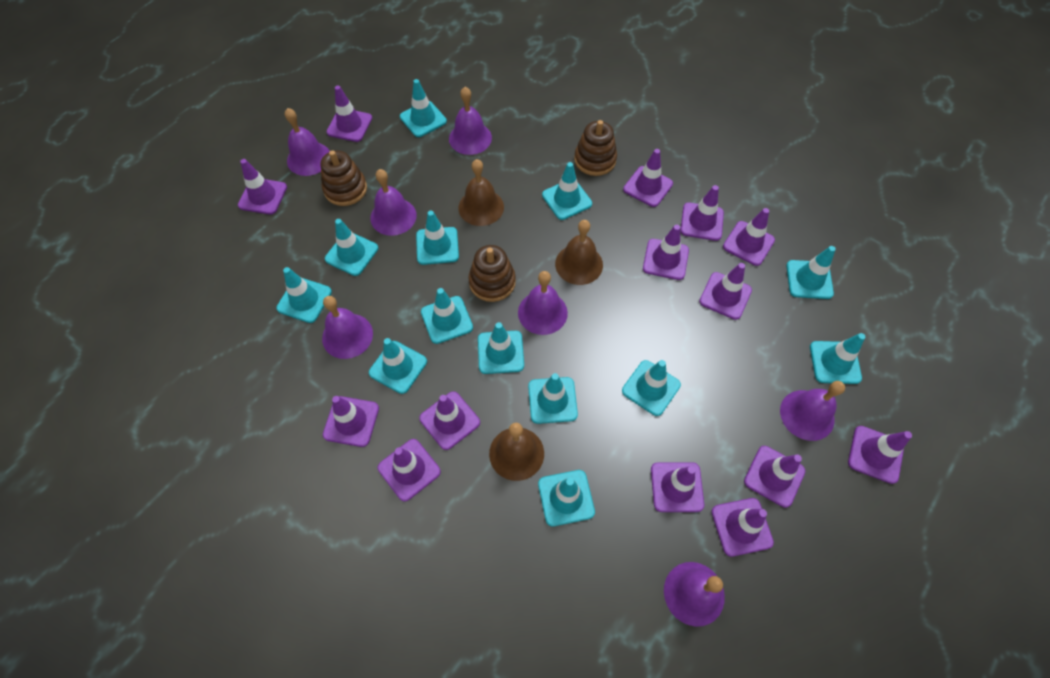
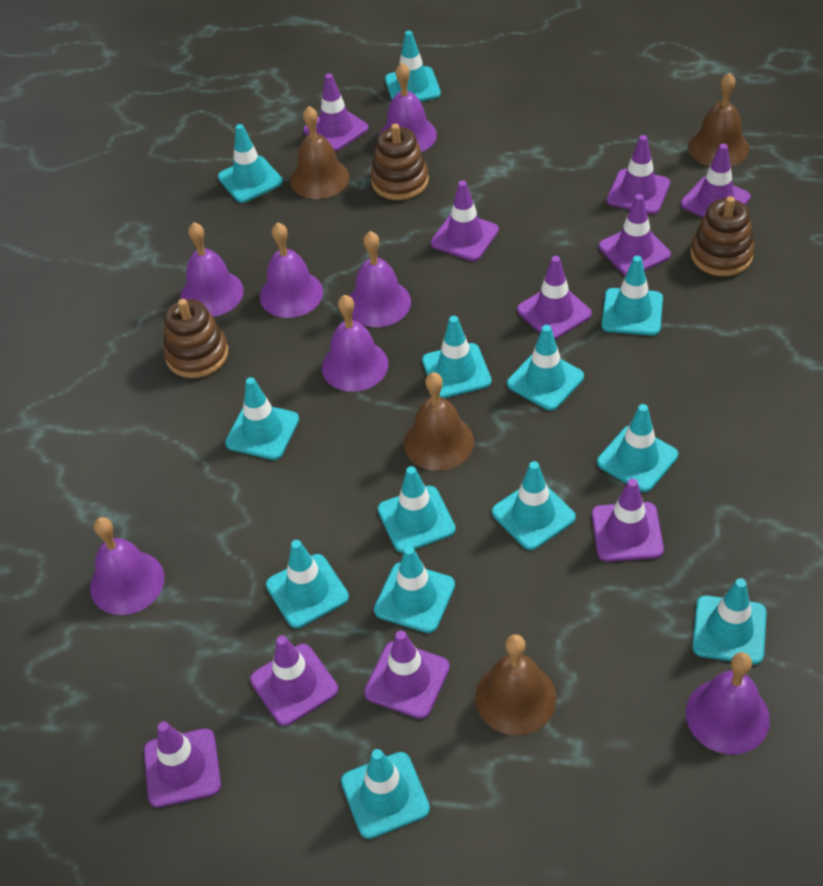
brown bell: 3 -> 4
purple traffic cone: 14 -> 10

